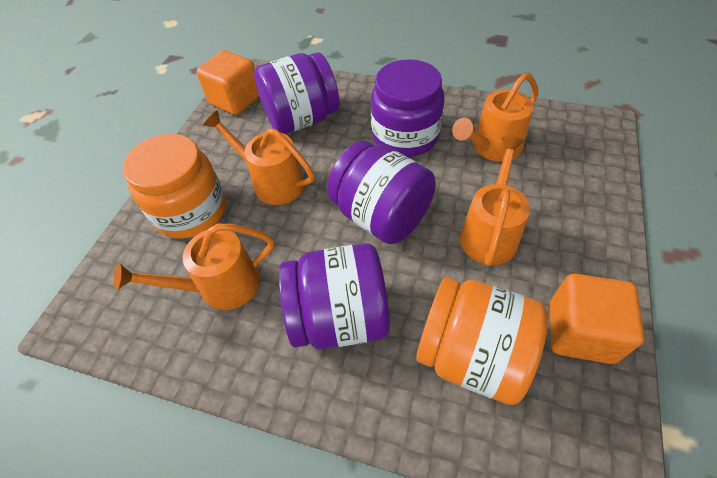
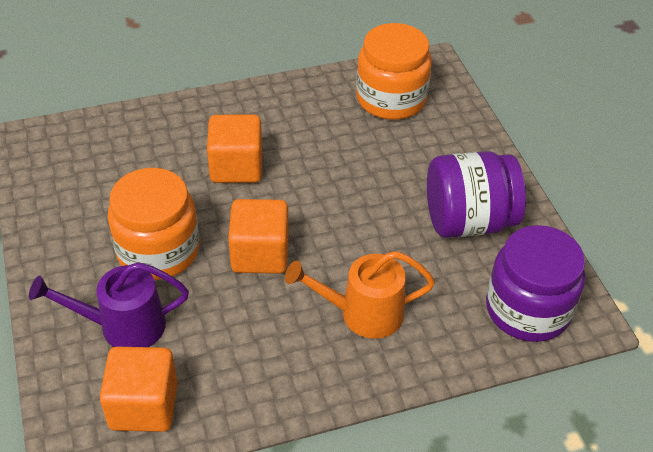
orange cube: 2 -> 3
orange watering can: 4 -> 1
purple jar: 4 -> 2
purple watering can: 0 -> 1

